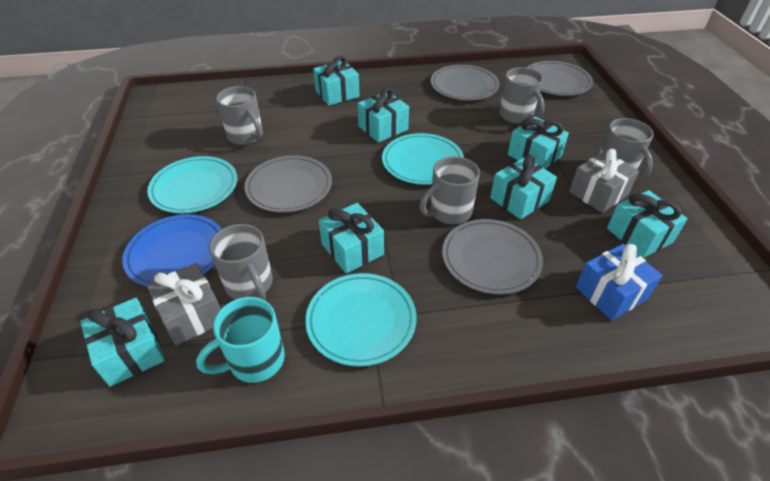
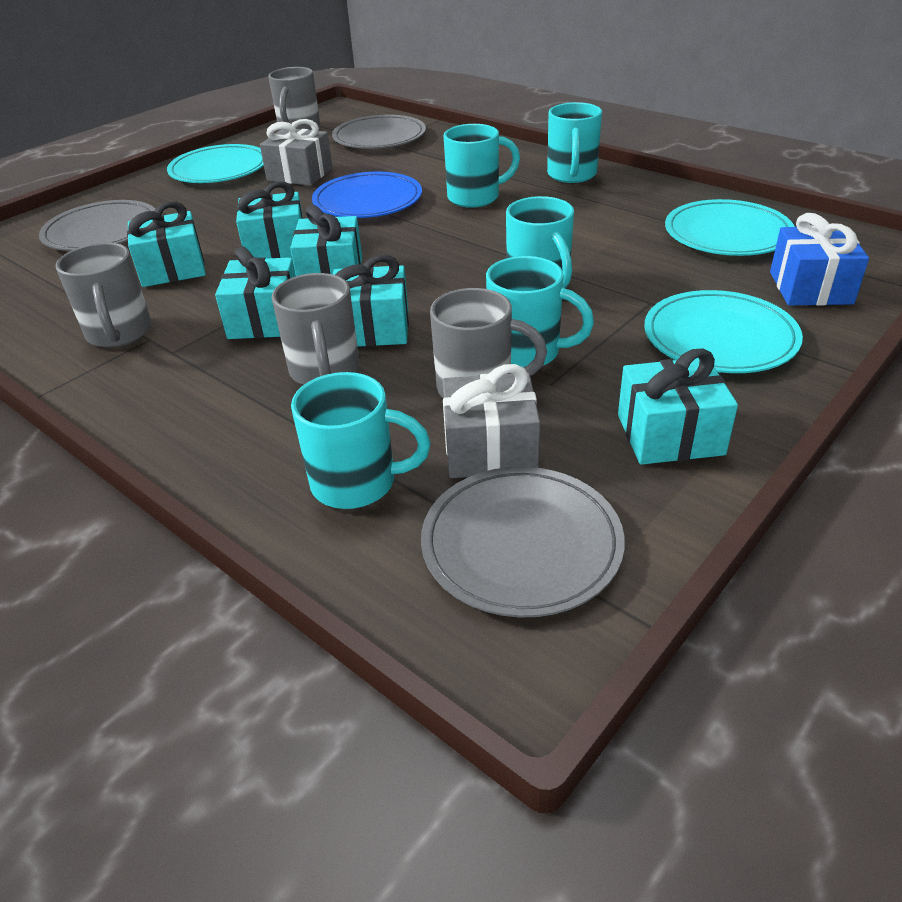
grey mug: 5 -> 4
grey plate: 4 -> 3
turquoise gift: 7 -> 6
turquoise mug: 1 -> 5

